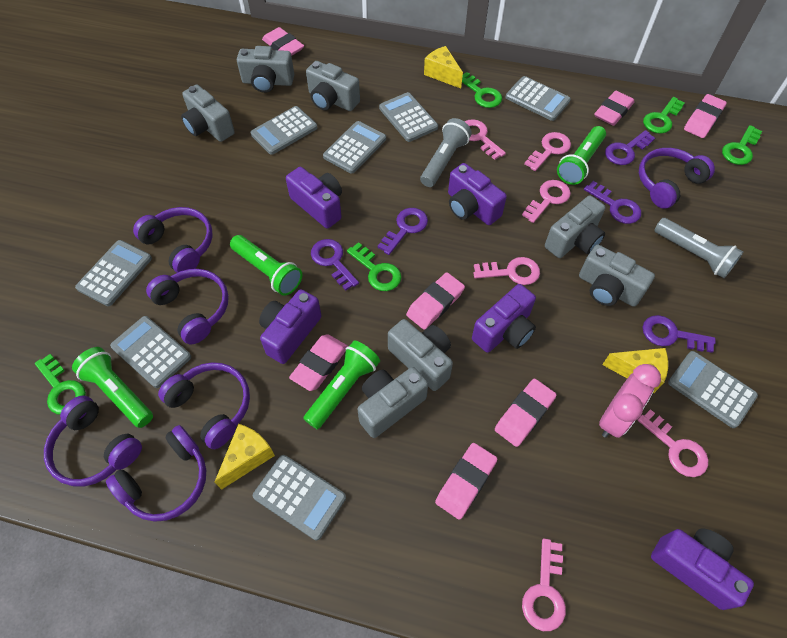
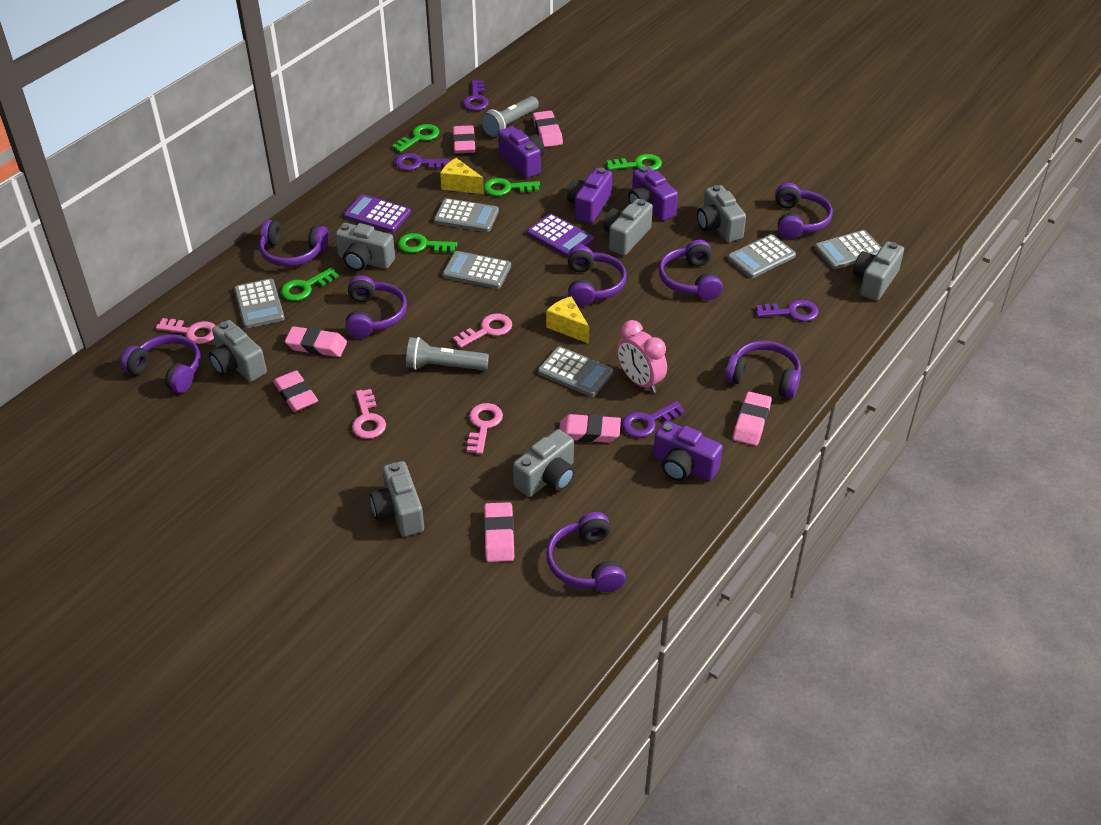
green flashlight: 4 -> 0
grey calculator: 8 -> 6
pink key: 6 -> 4
purple calculator: 0 -> 2
purple camera: 5 -> 4
purple headphones: 6 -> 8
purple key: 5 -> 4
yellow cheese: 3 -> 2

